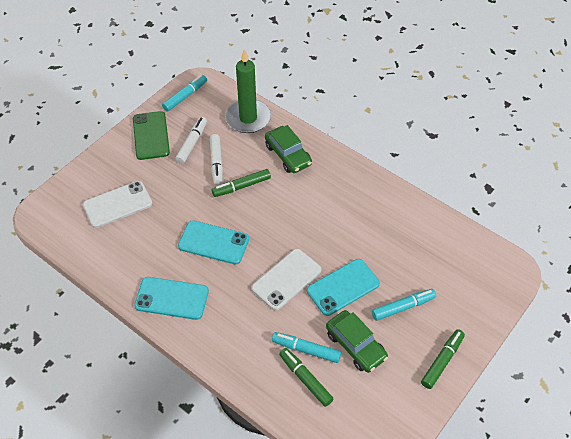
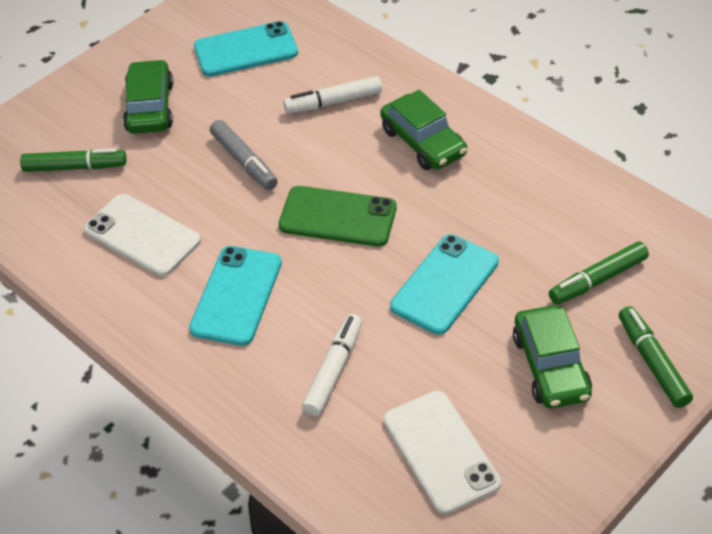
green candle: 1 -> 0
green car: 2 -> 3
grey marker: 0 -> 1
turquoise marker: 3 -> 0

